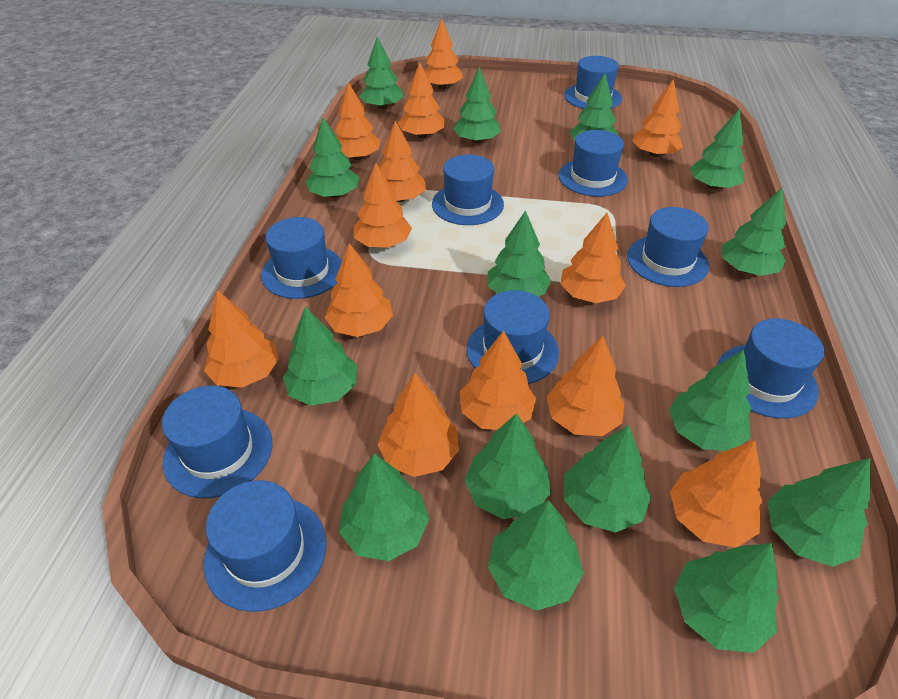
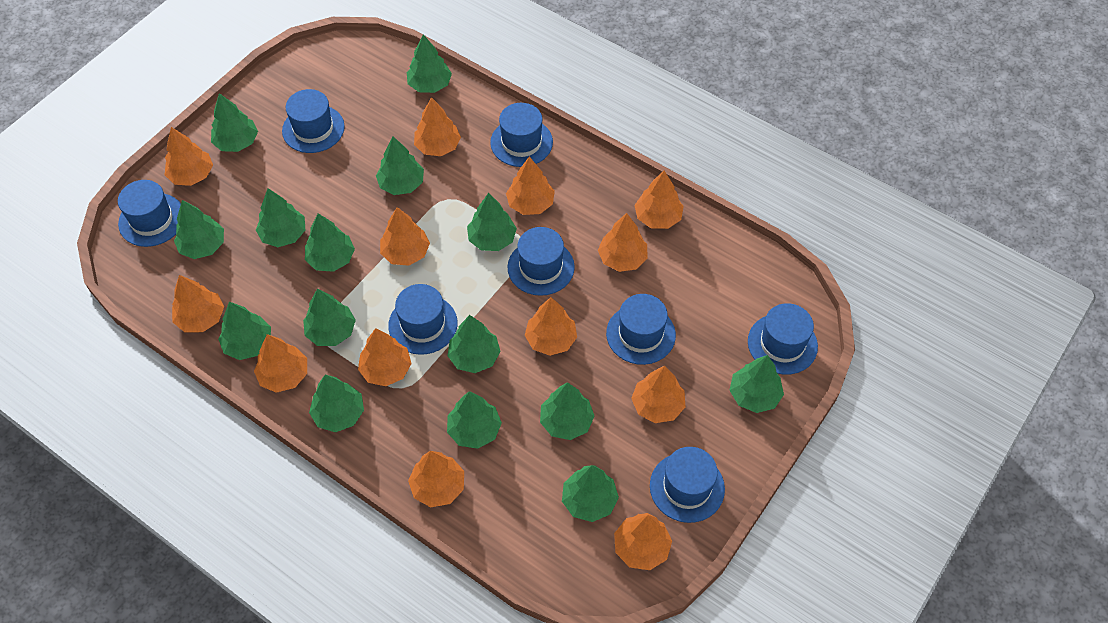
blue hat: 9 -> 8

